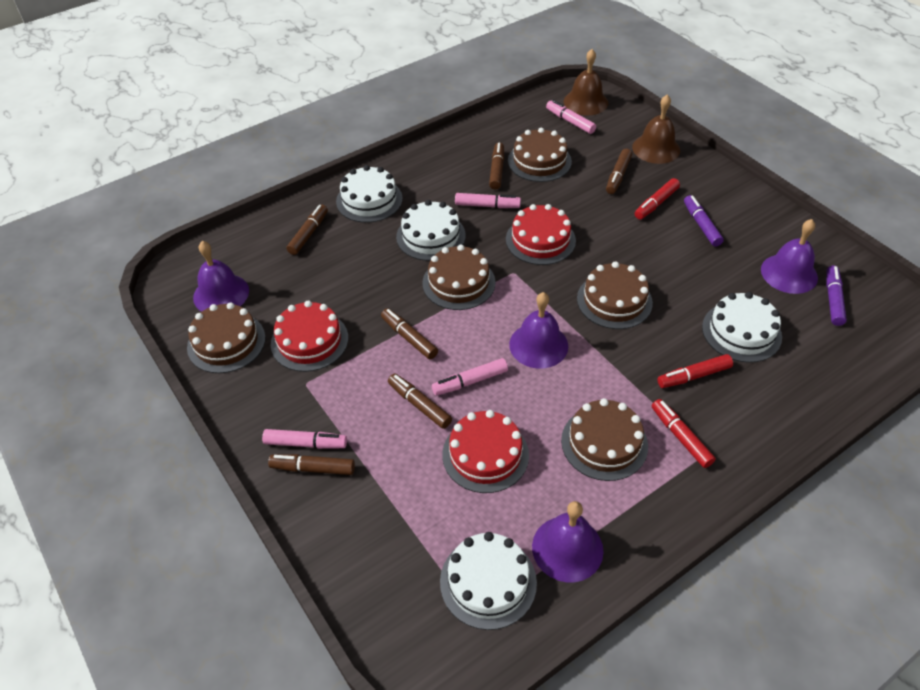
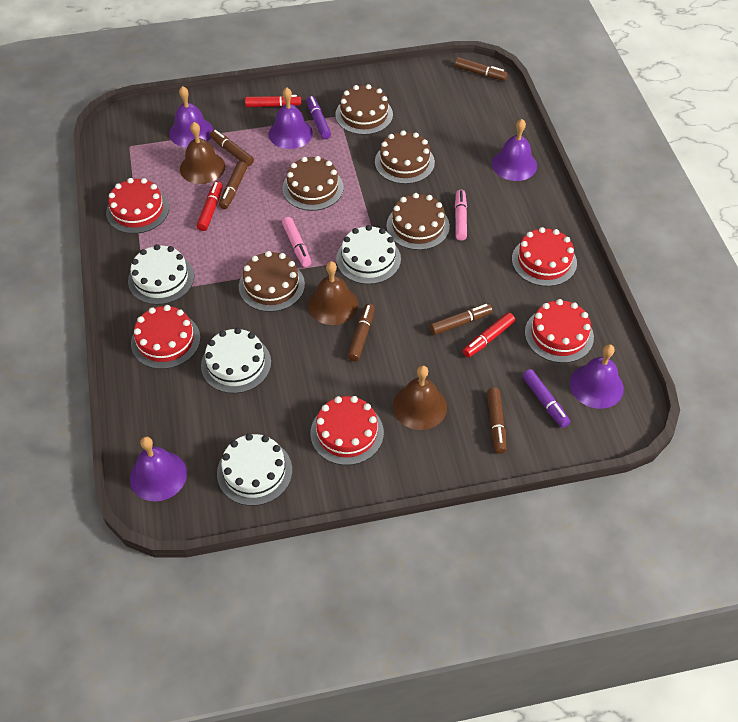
brown bell: 2 -> 3
pink marker: 4 -> 2
purple bell: 4 -> 5
red cake: 3 -> 5

